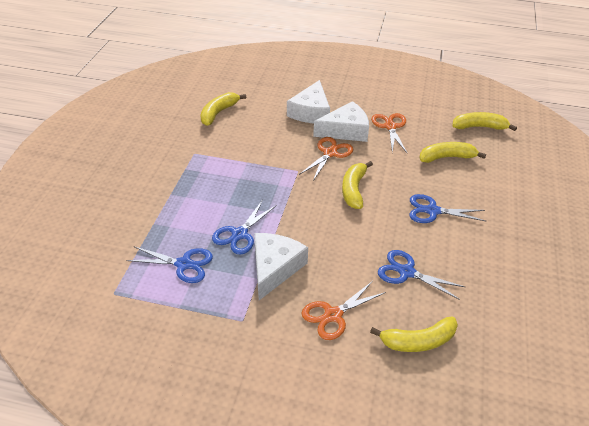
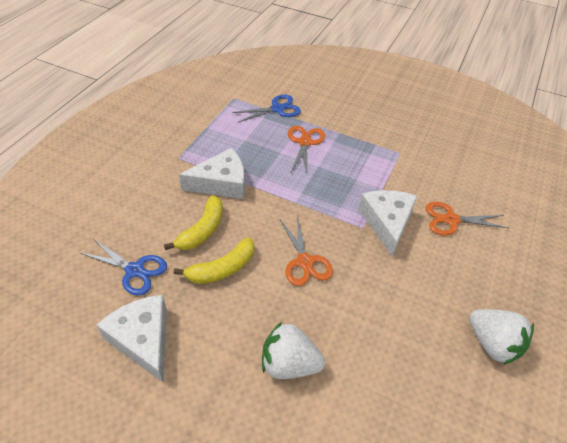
blue scissors: 4 -> 2
white strawberry: 0 -> 2
yellow banana: 5 -> 2

